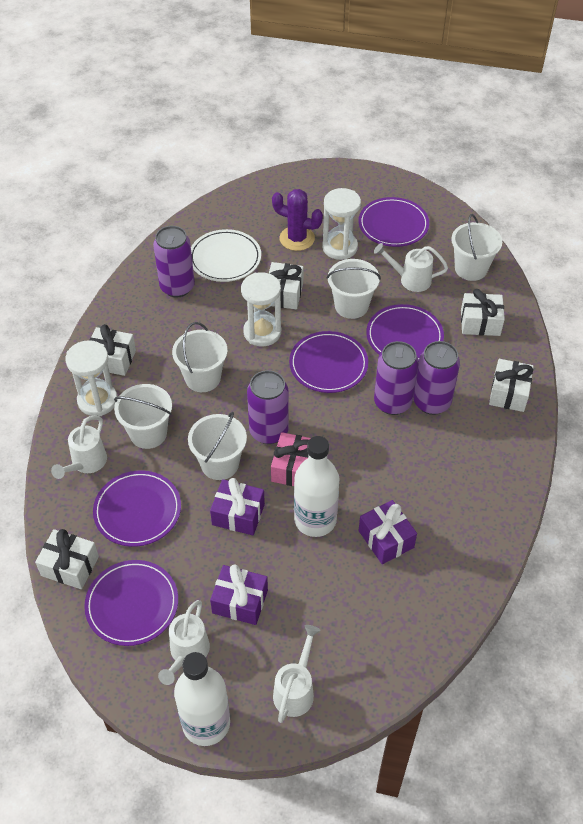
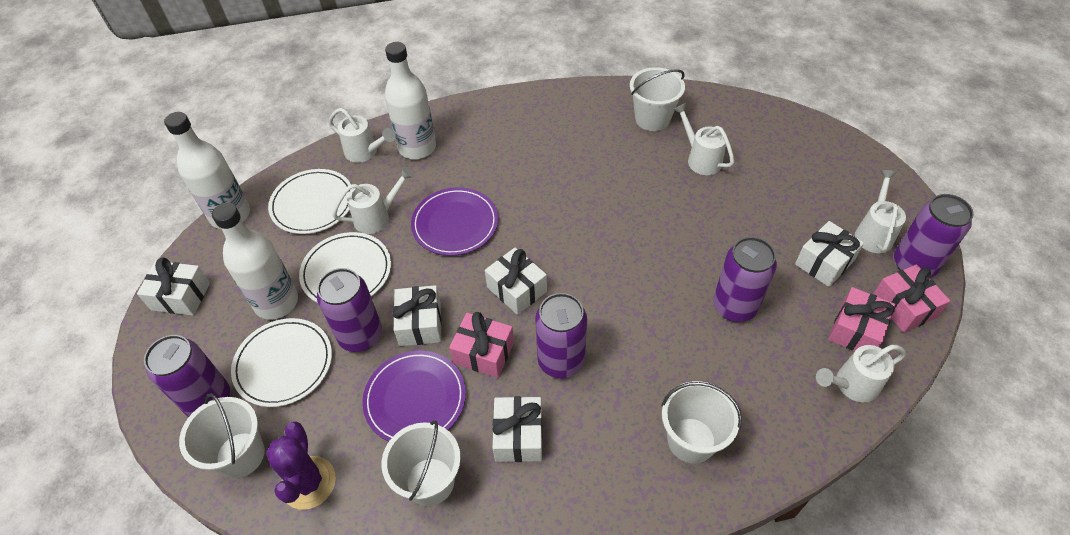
pink gift: 1 -> 3
purple can: 4 -> 5
purple gift: 3 -> 0
purple plate: 5 -> 2
white bottle: 2 -> 3
white bucket: 5 -> 4
white hourglass: 3 -> 0
white plate: 1 -> 3
white watering can: 4 -> 5

